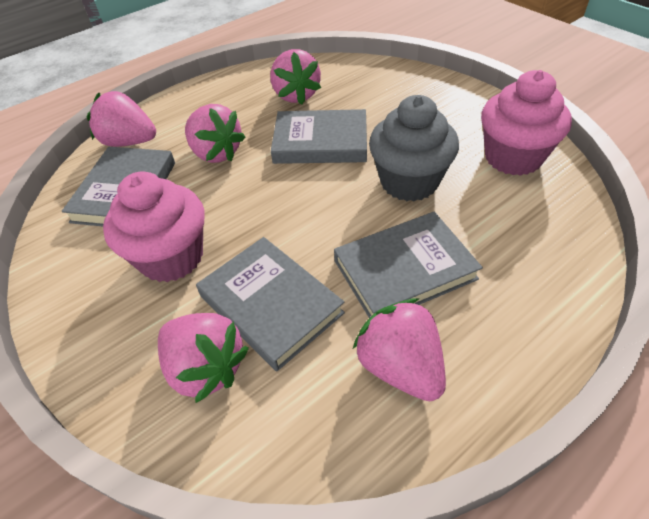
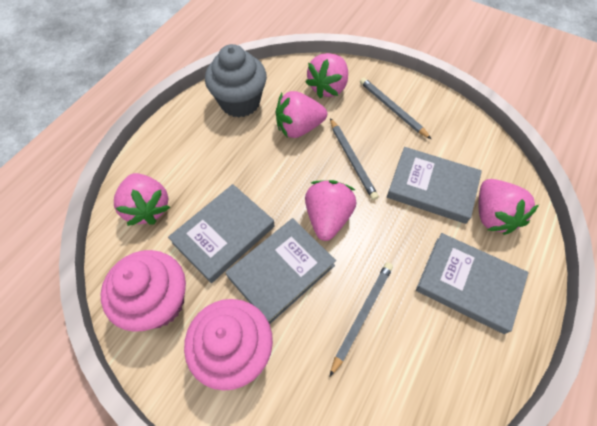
grey pencil: 0 -> 3

